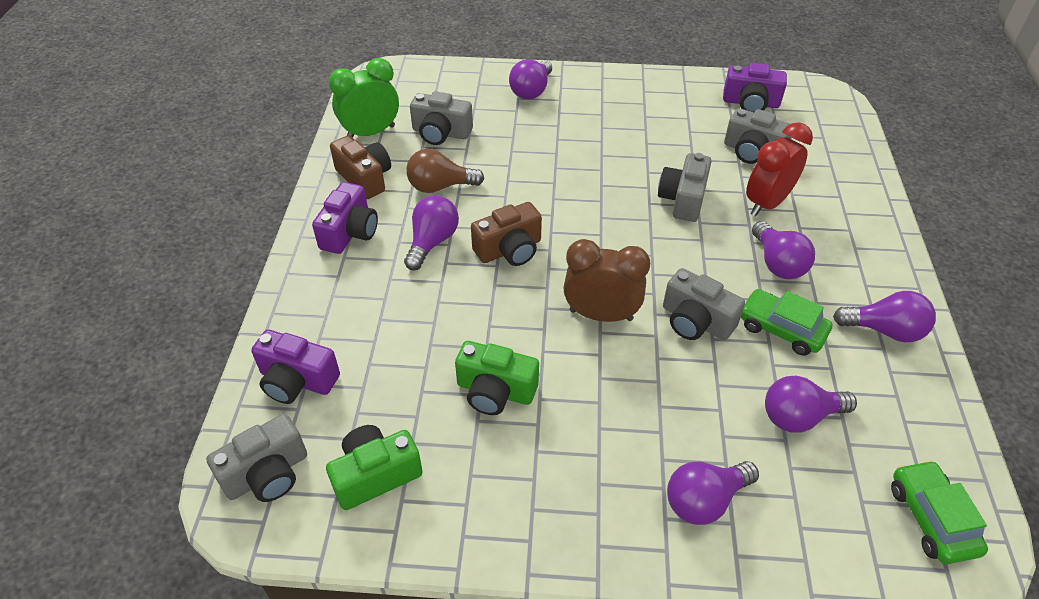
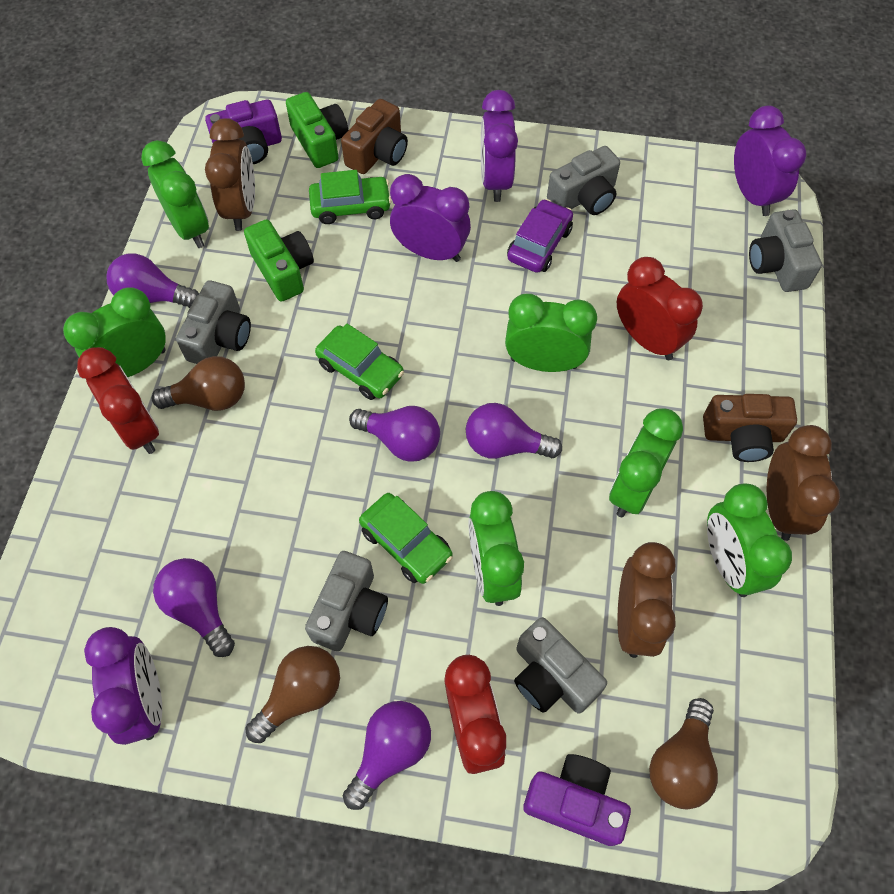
brown clock: 1 -> 3
brown light bulb: 1 -> 3
green car: 2 -> 3
green clock: 1 -> 6
purple camera: 3 -> 2
purple car: 0 -> 1
purple clock: 0 -> 4
purple light bulb: 6 -> 5
red clock: 1 -> 3

